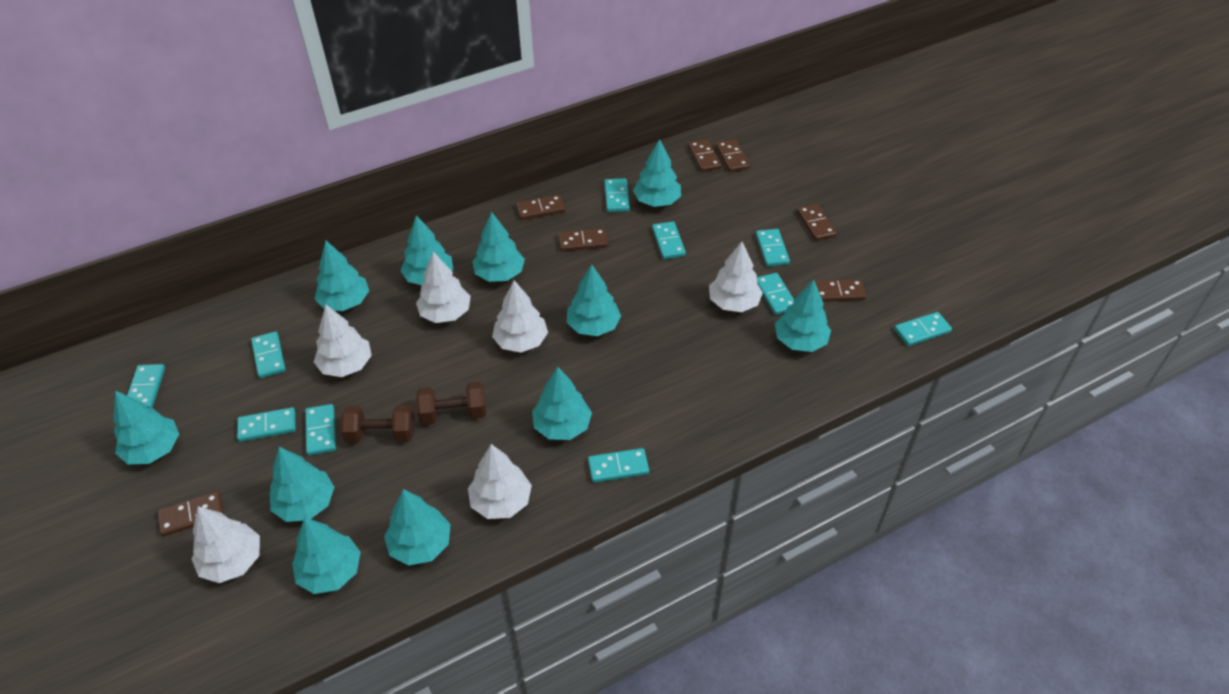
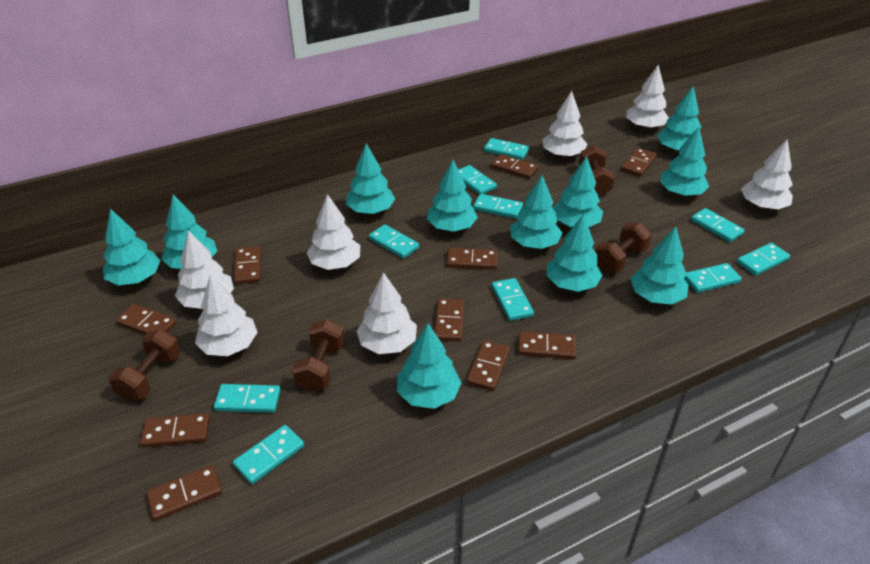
brown domino: 7 -> 10
brown dumbbell: 2 -> 4
white tree: 6 -> 7

